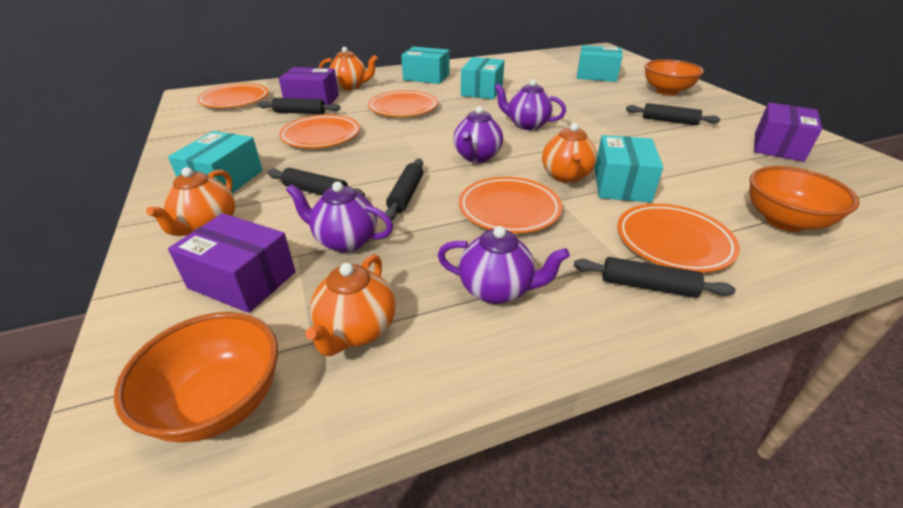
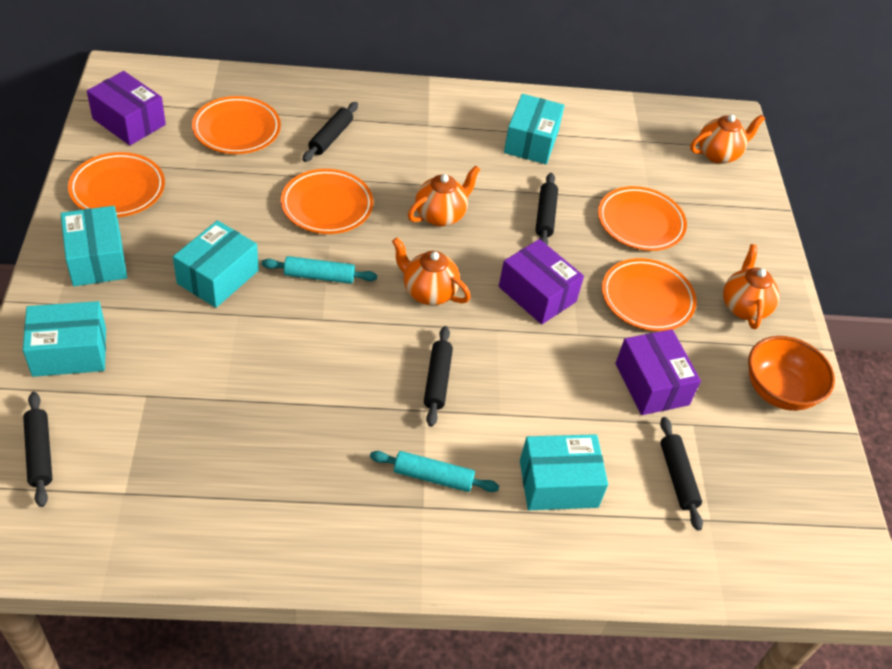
orange bowl: 3 -> 1
purple teapot: 4 -> 0
turquoise rolling pin: 0 -> 2

